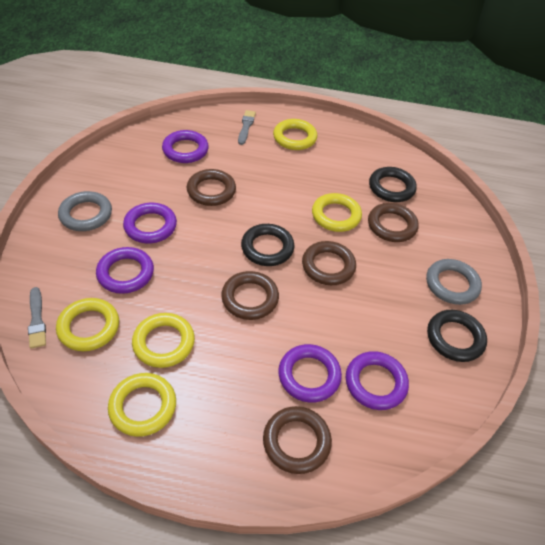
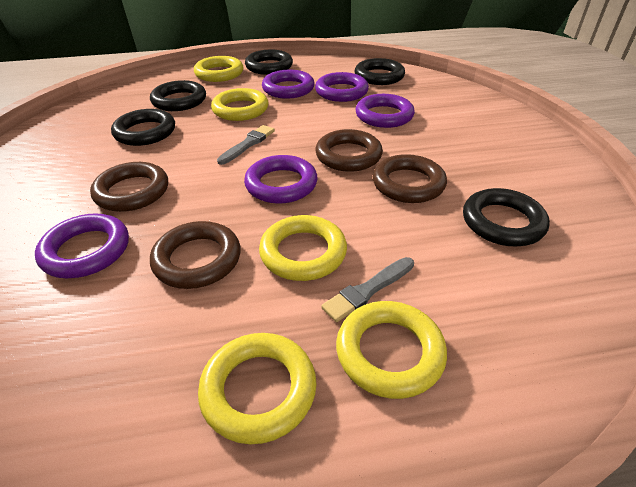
black ring: 3 -> 5
brown ring: 5 -> 4
grey ring: 2 -> 0

